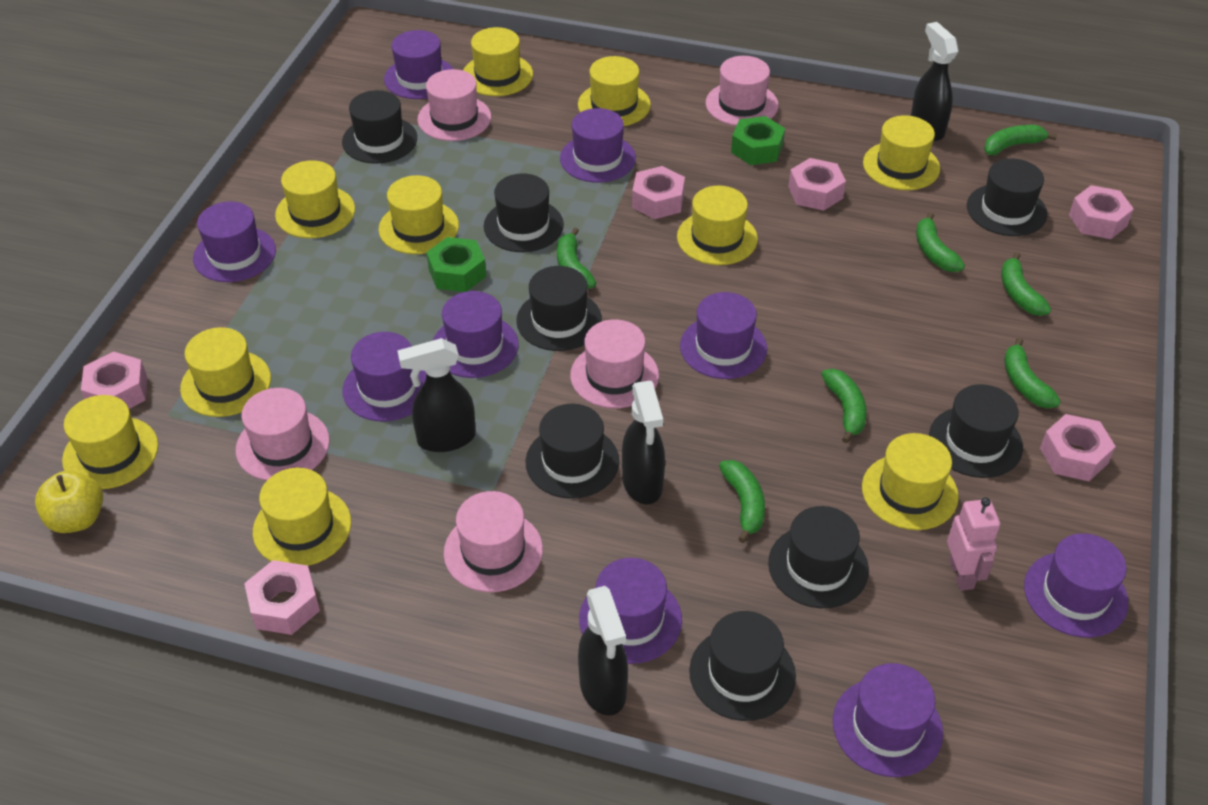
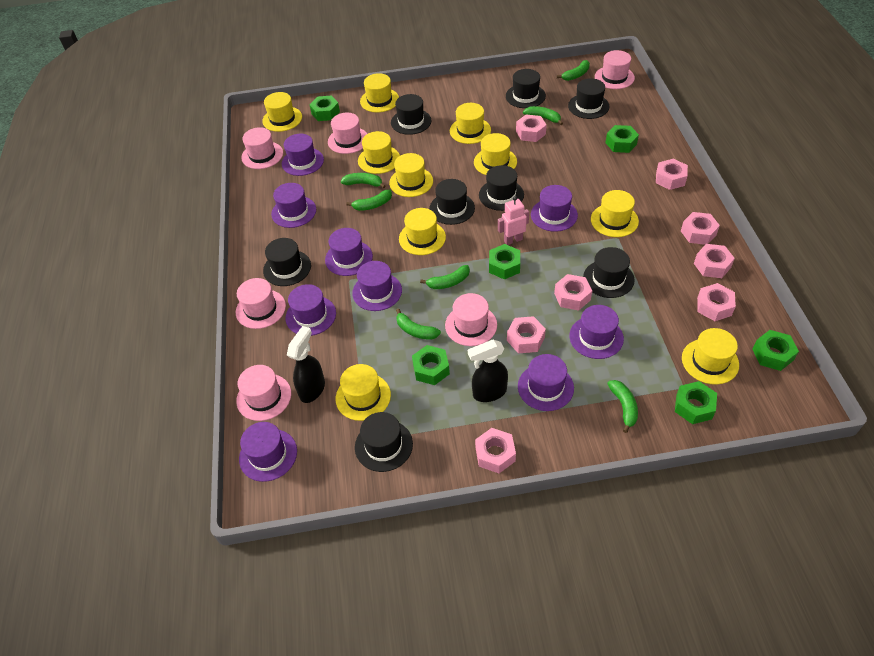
black spray bottle: 4 -> 2
green nut: 2 -> 6
pink hat: 5 -> 6
pink nut: 6 -> 8
yellow apple: 1 -> 0

